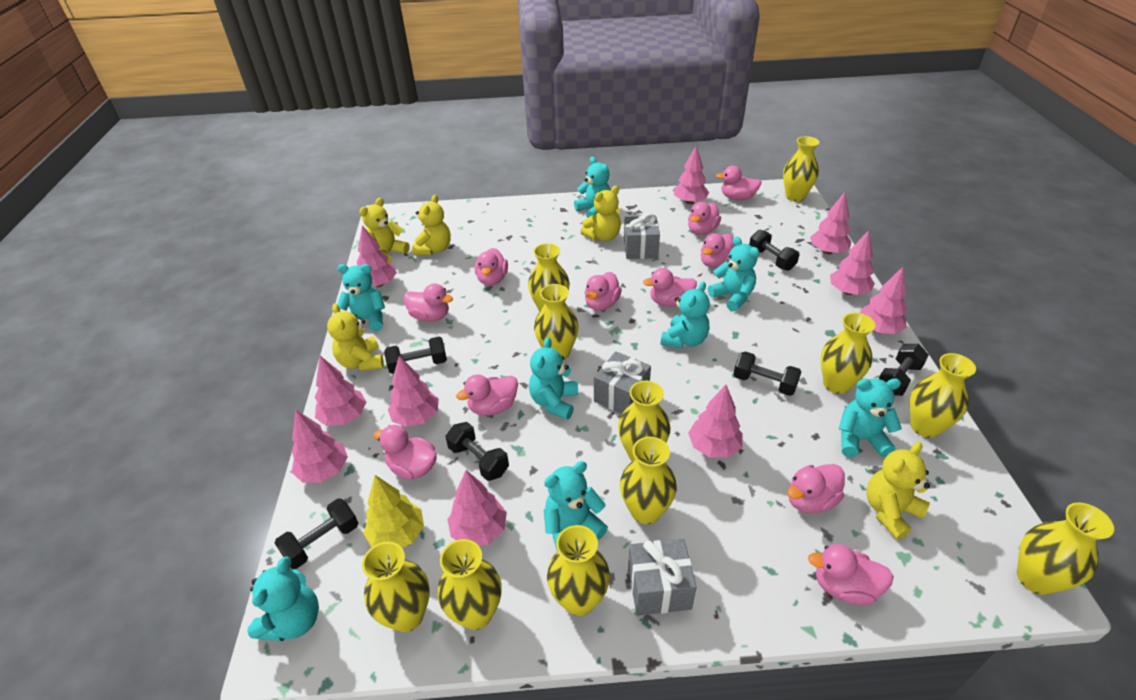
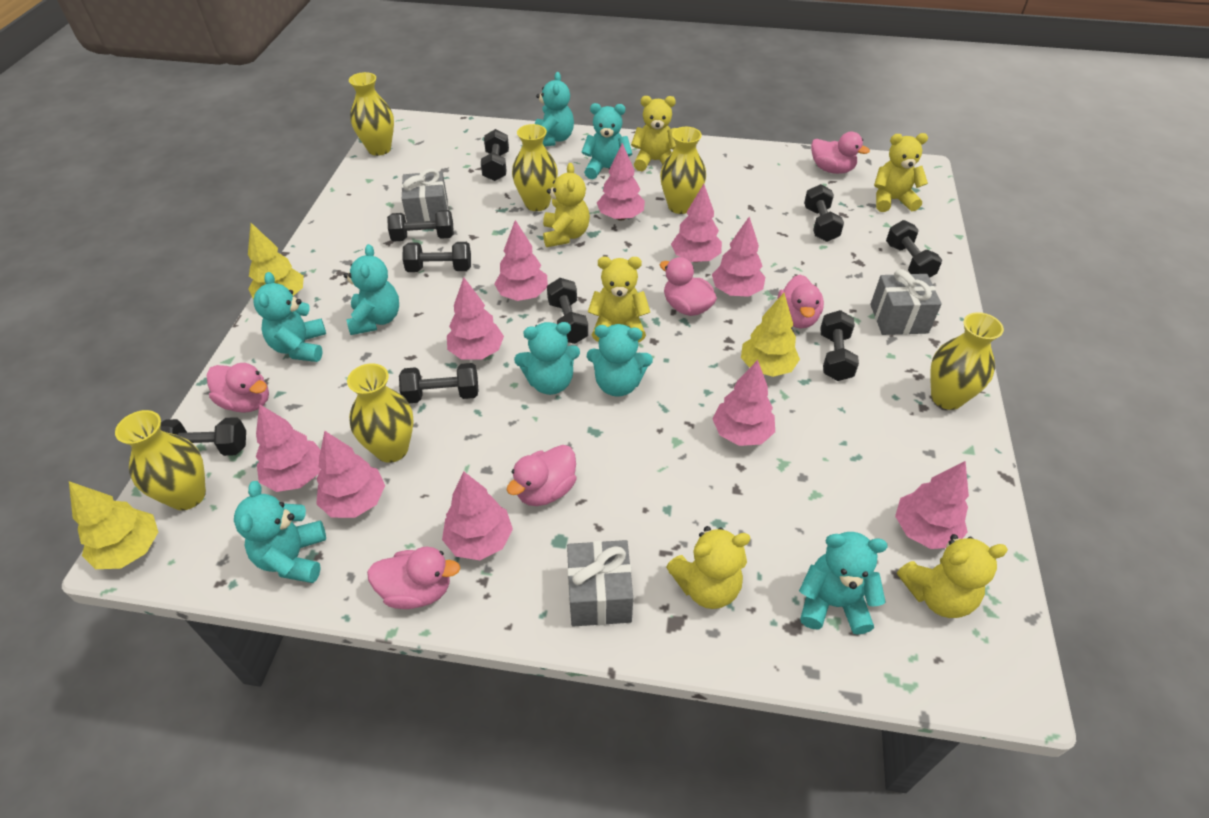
black dumbbell: 6 -> 9
pink duck: 11 -> 6
yellow teddy bear: 5 -> 6
yellow tree: 1 -> 3
yellow vase: 11 -> 6

